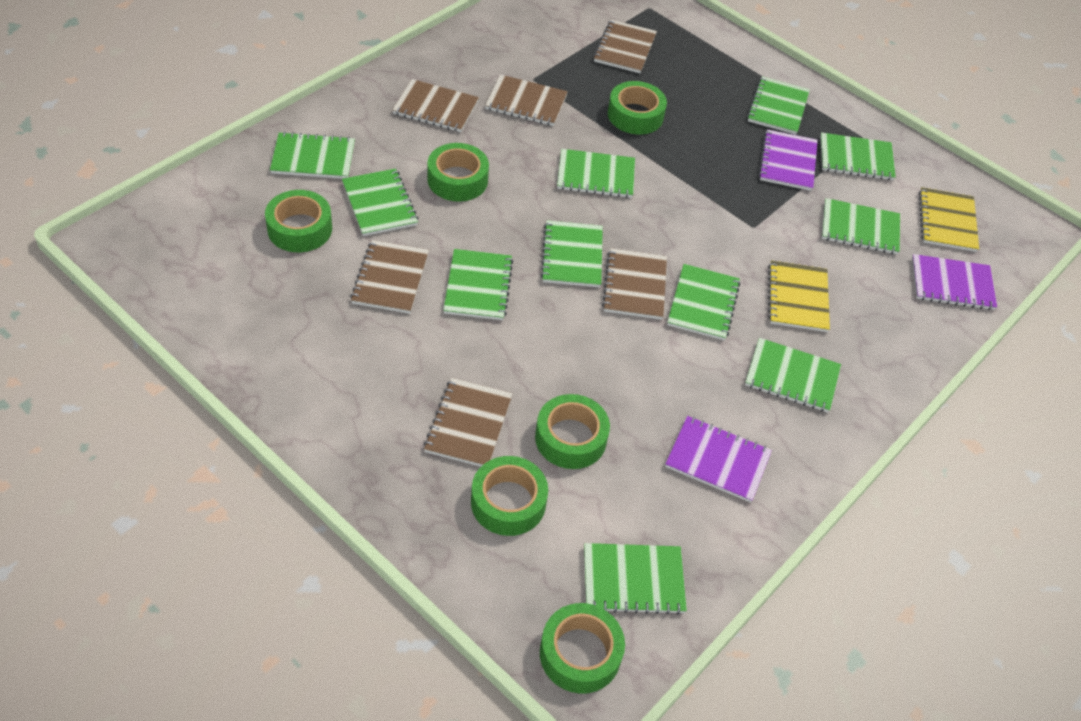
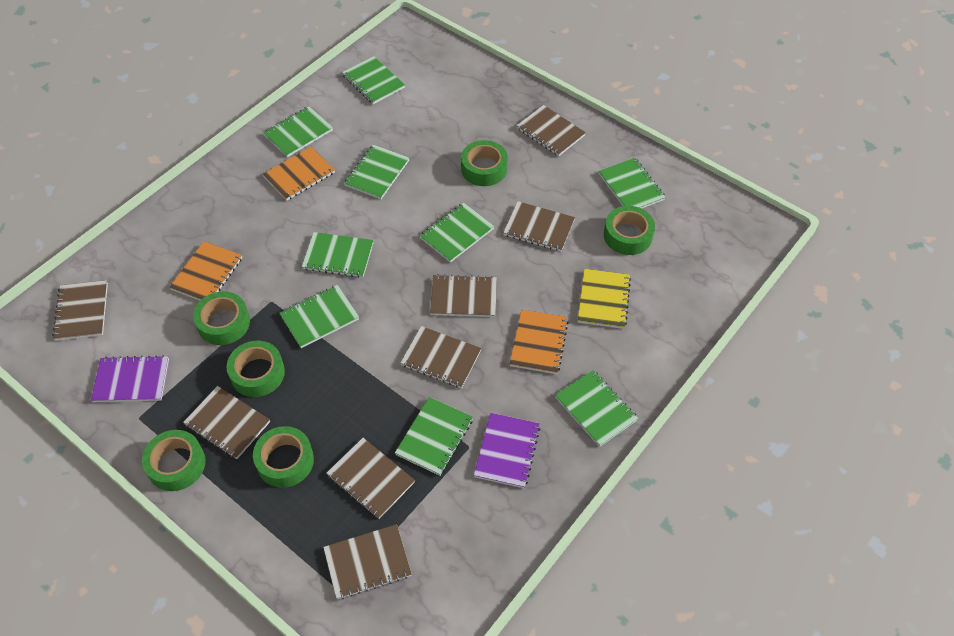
brown notebook: 6 -> 8
green notebook: 11 -> 9
orange notebook: 0 -> 3
purple notebook: 3 -> 2
yellow notebook: 2 -> 1

